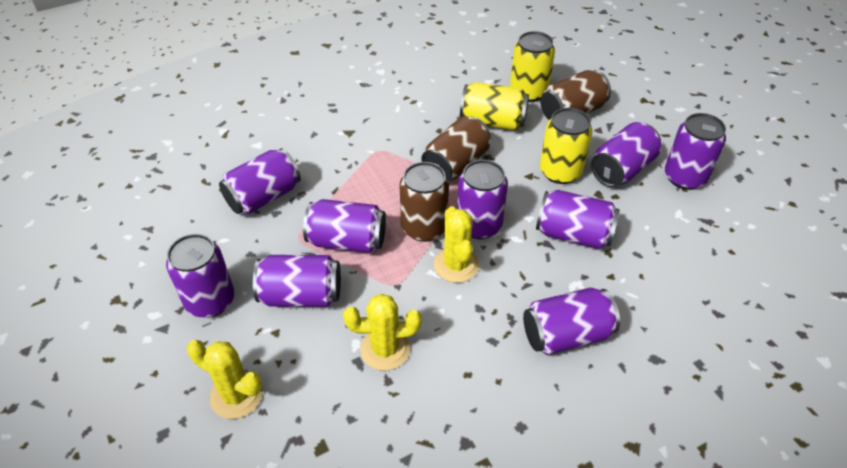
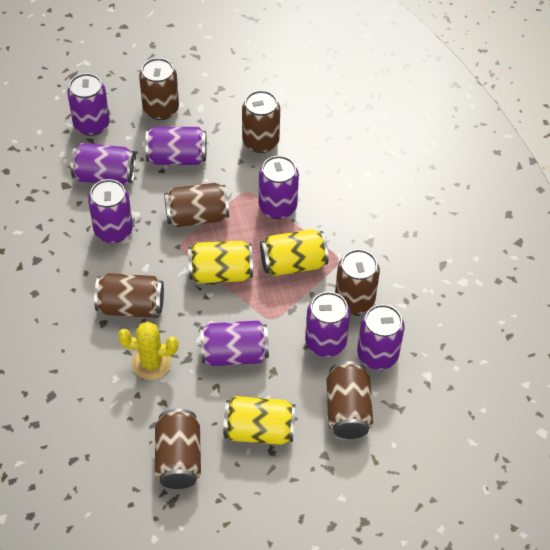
brown can: 3 -> 7
purple can: 9 -> 8
yellow cactus: 3 -> 1

